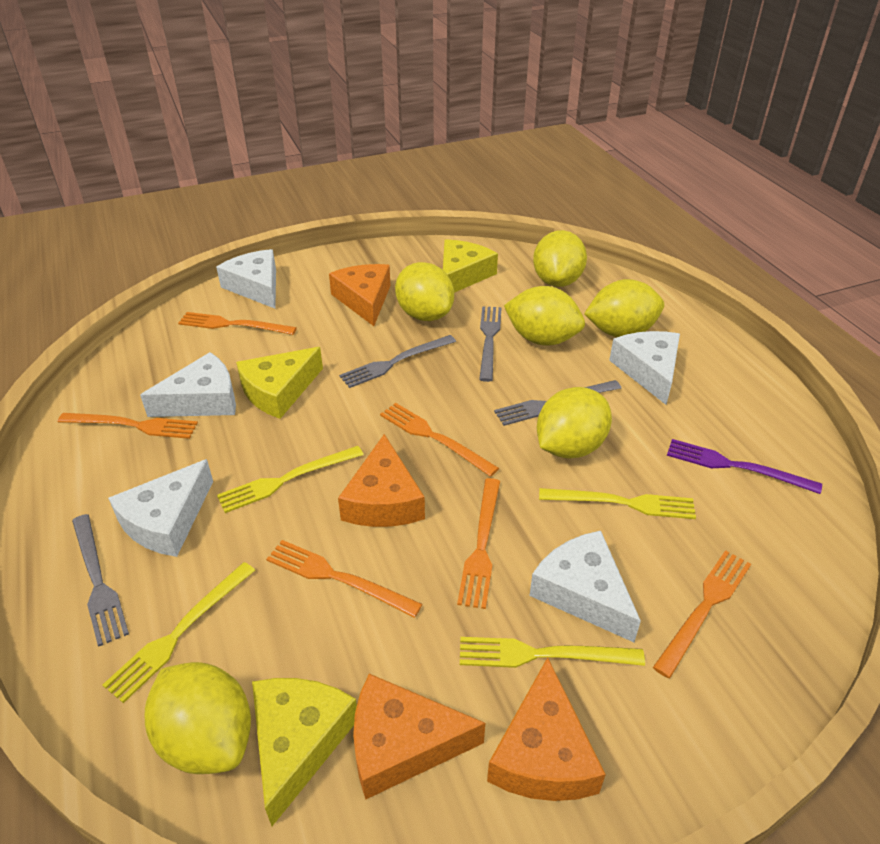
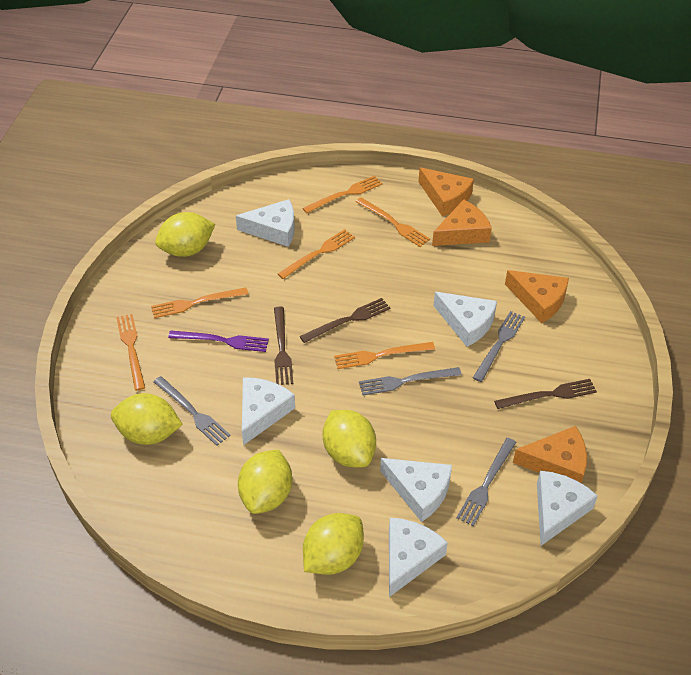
brown fork: 0 -> 3
white cheese: 5 -> 6
yellow cheese: 3 -> 0
yellow fork: 4 -> 0
yellow lemon: 6 -> 5

